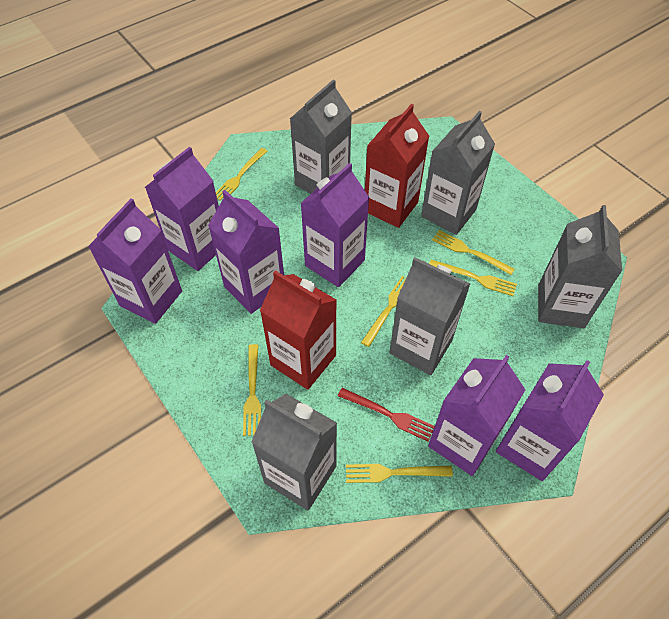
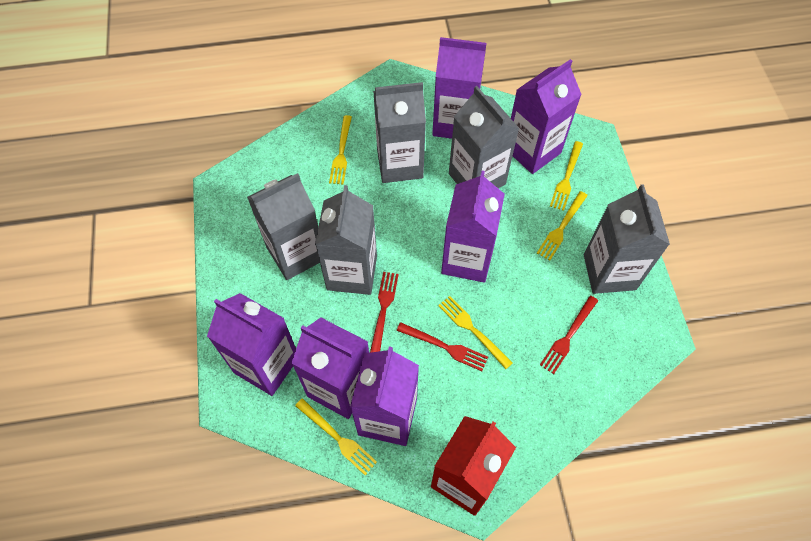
red carton: 2 -> 1
red fork: 1 -> 3
yellow fork: 6 -> 5

